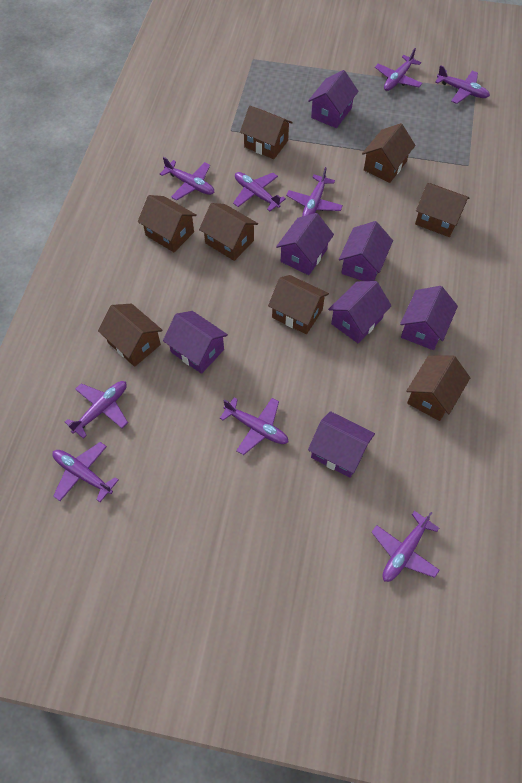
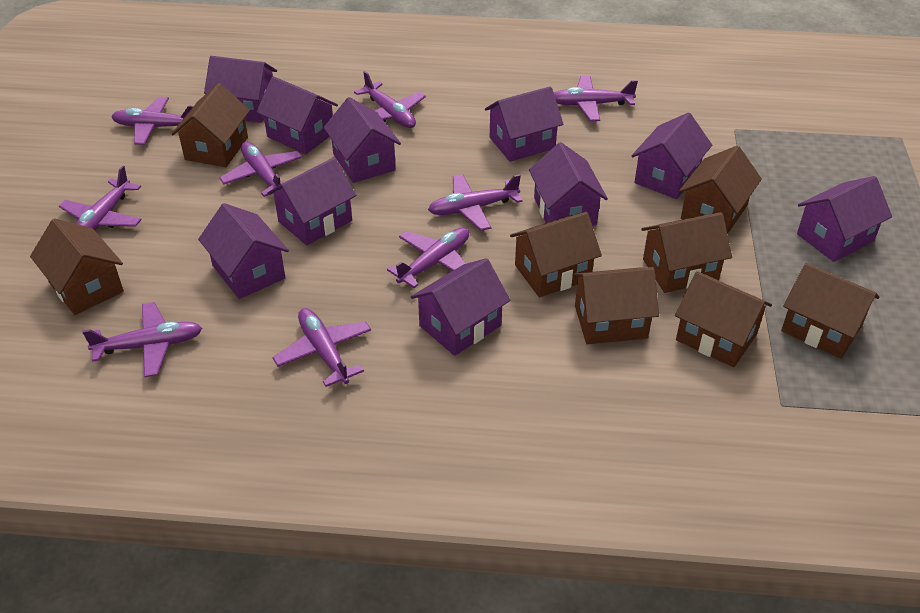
purple house: 7 -> 10

